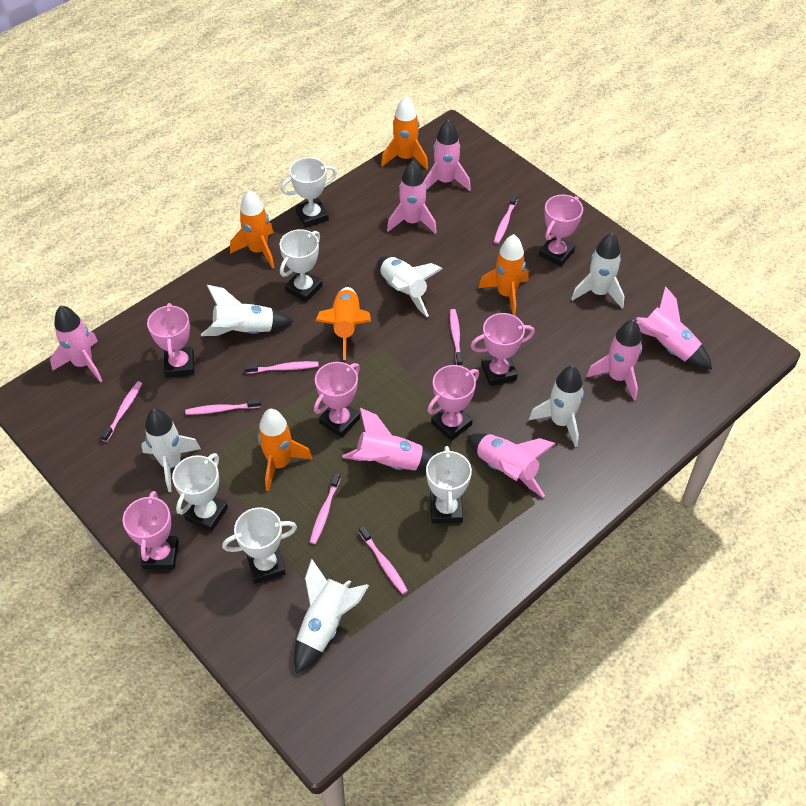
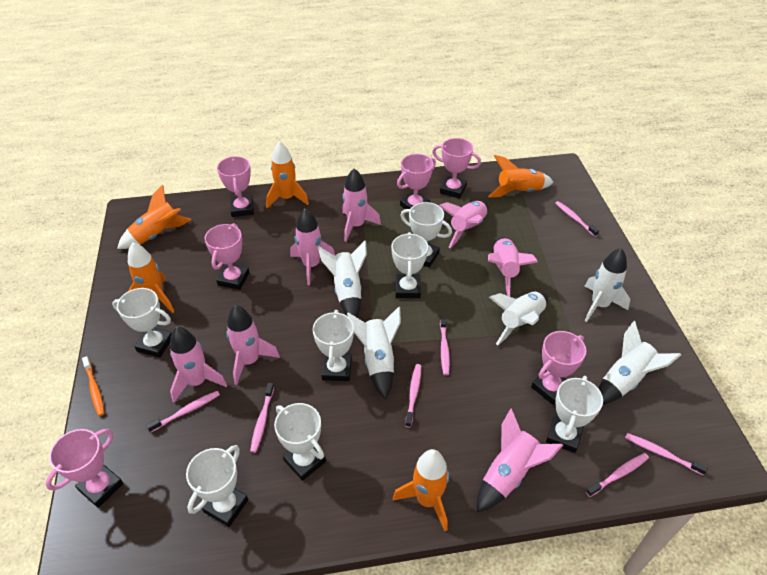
orange toothbrush: 0 -> 1
white rocket: 6 -> 5
white trophy: 5 -> 7

